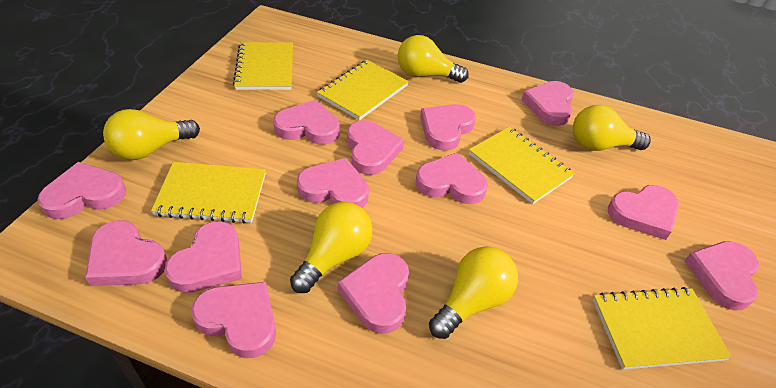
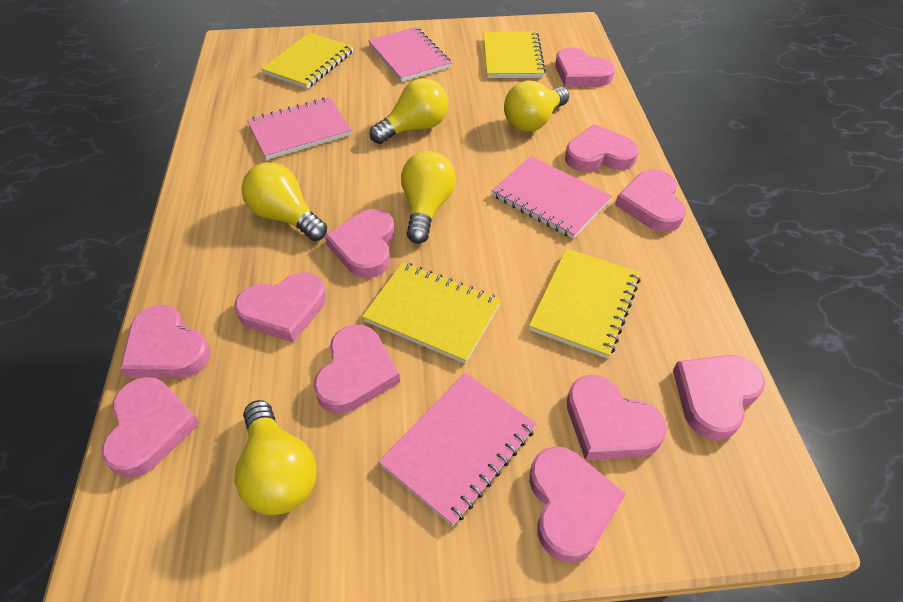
pink heart: 13 -> 11
pink notebook: 0 -> 4
yellow notebook: 5 -> 4

